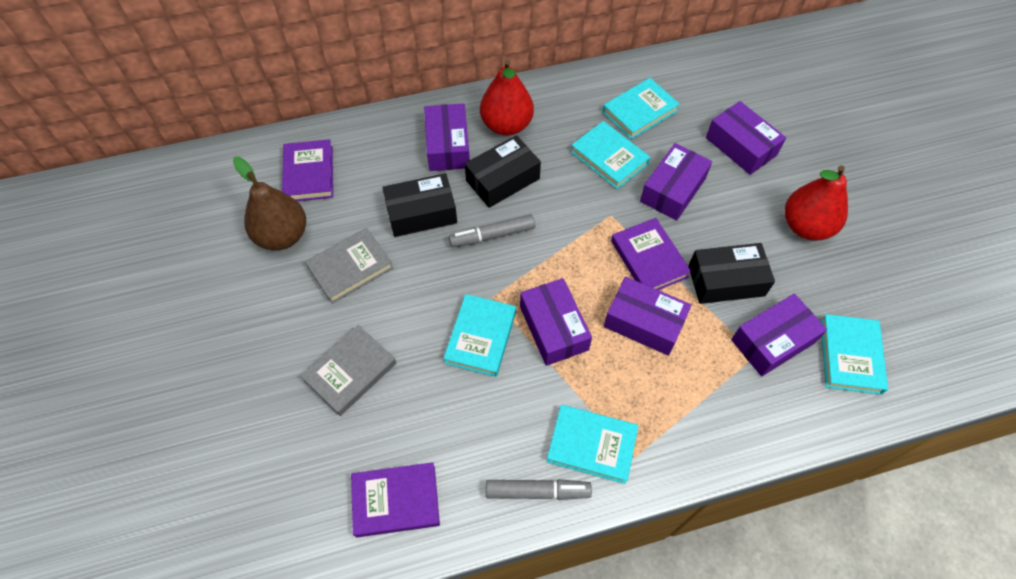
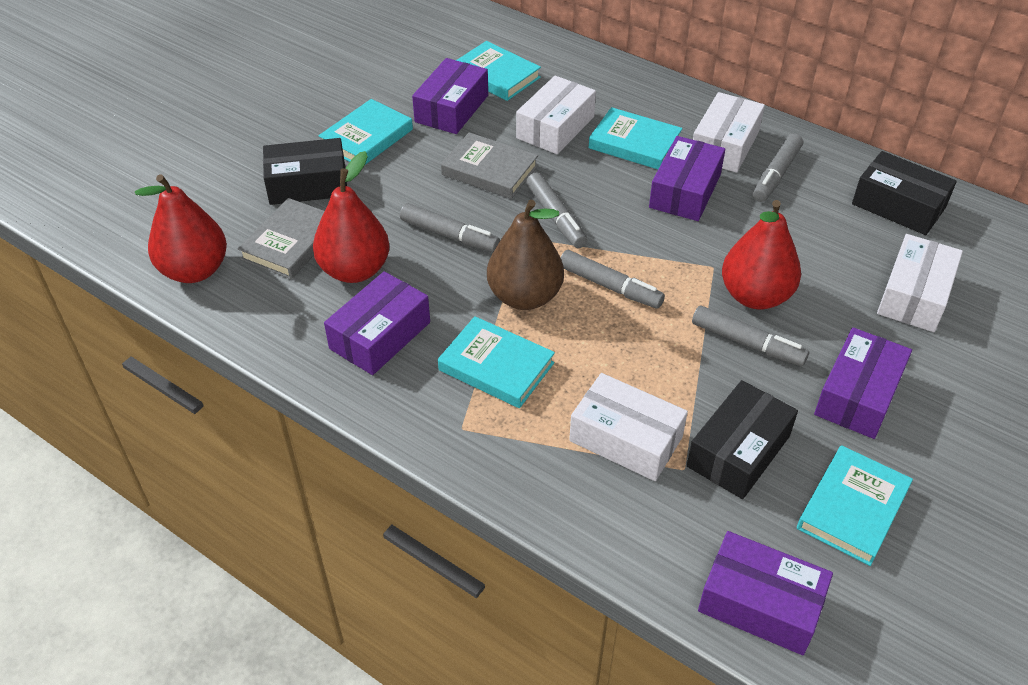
grey marker: 2 -> 5
purple book: 3 -> 0
purple box: 6 -> 5
red pear: 2 -> 3
white box: 0 -> 4

